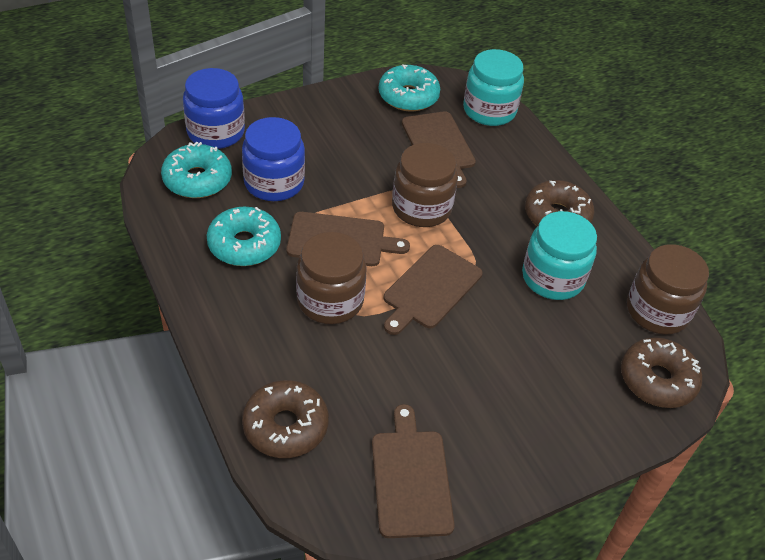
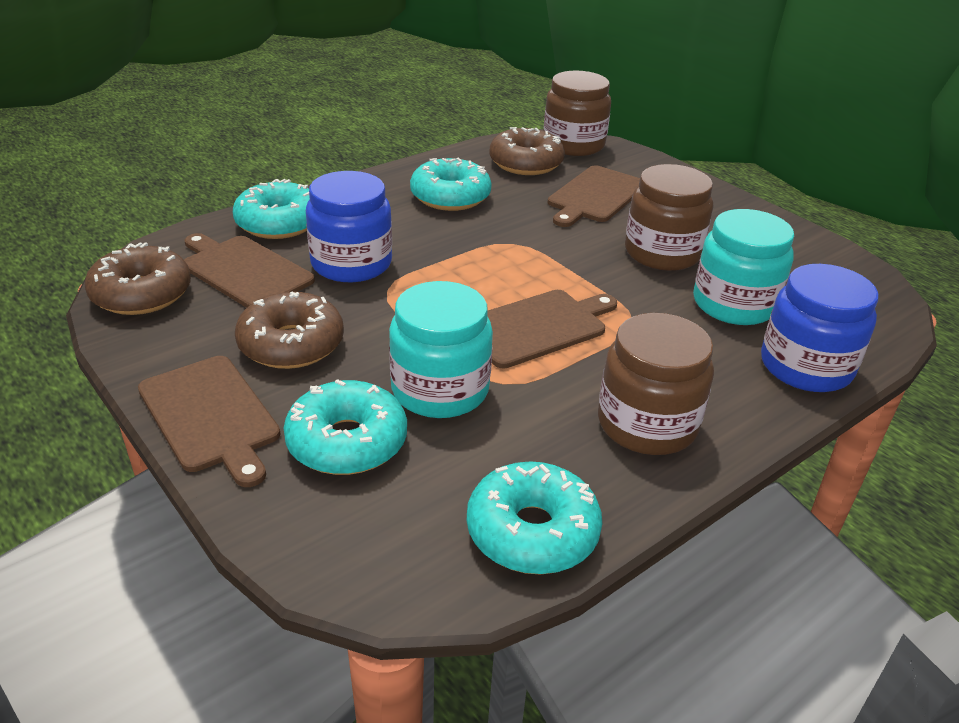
turquoise donut: 3 -> 4

